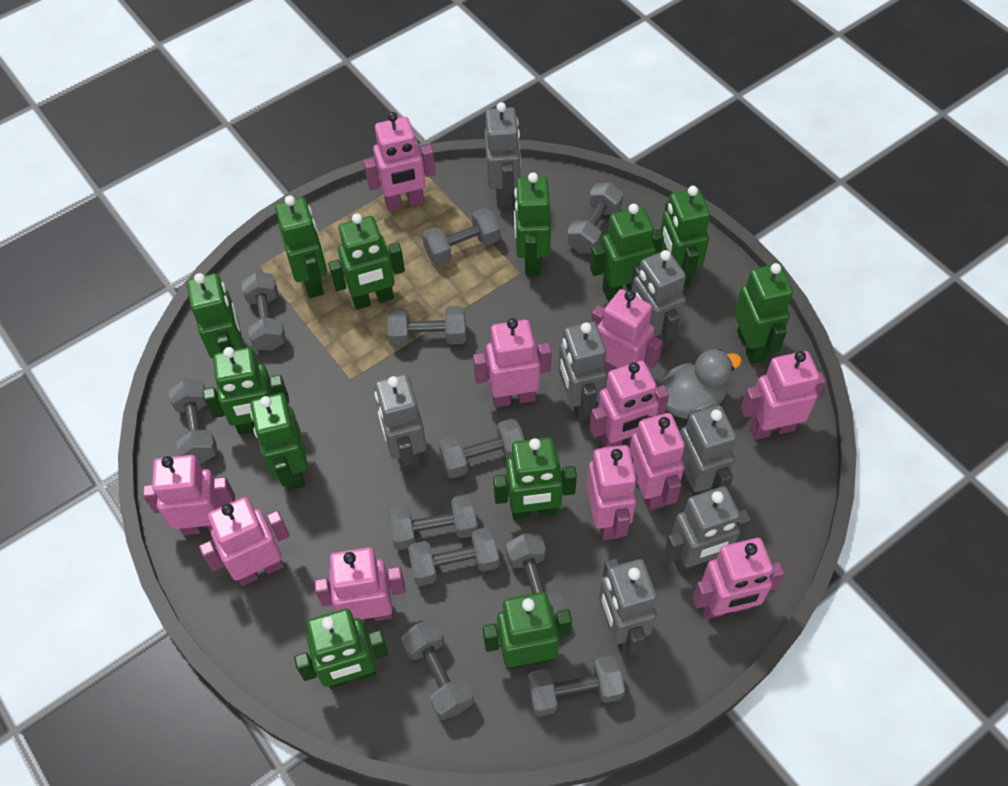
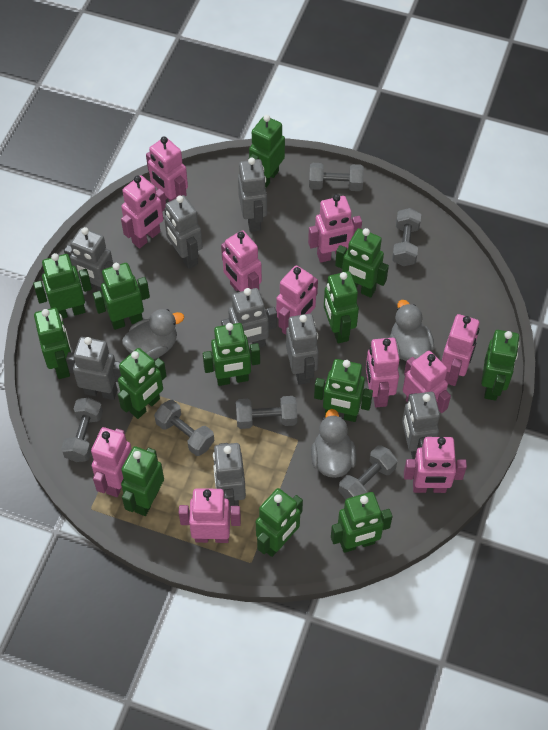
green robot: 12 -> 13
grey duck: 1 -> 3
grey dumbbell: 11 -> 6
grey robot: 7 -> 8

